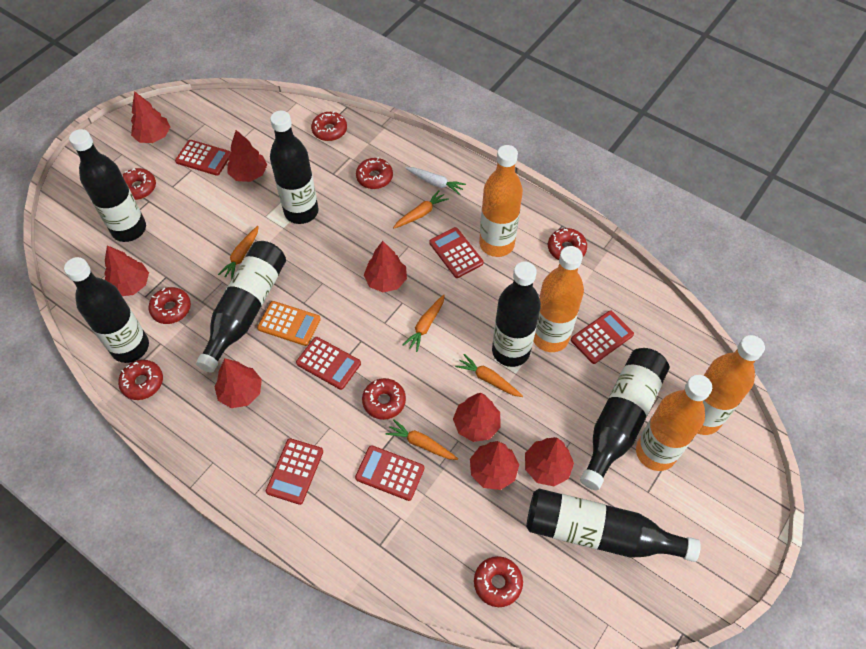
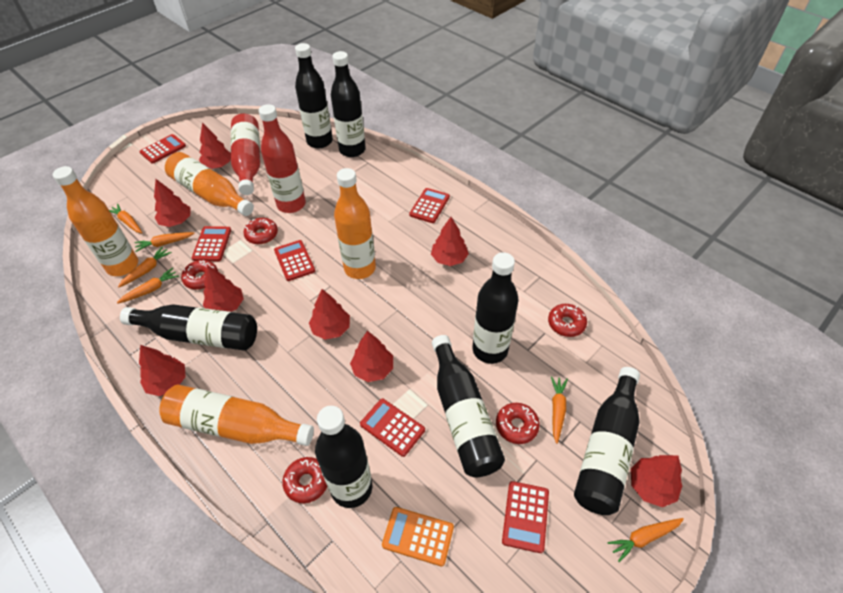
orange carrot: 5 -> 6
red bottle: 0 -> 2
red donut: 8 -> 5
white carrot: 1 -> 0

